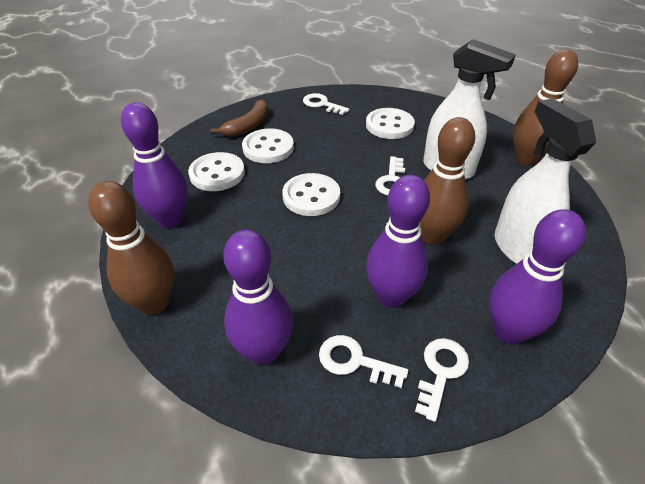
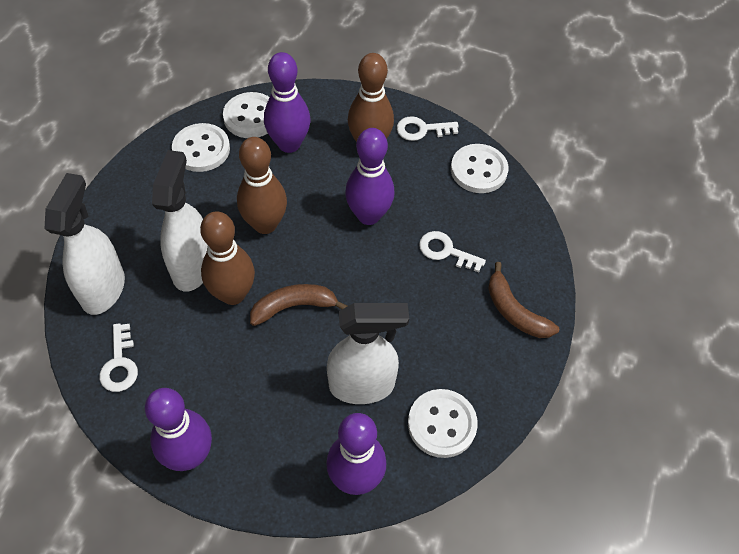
brown banana: 1 -> 2
white key: 4 -> 3
white spray bottle: 2 -> 3

